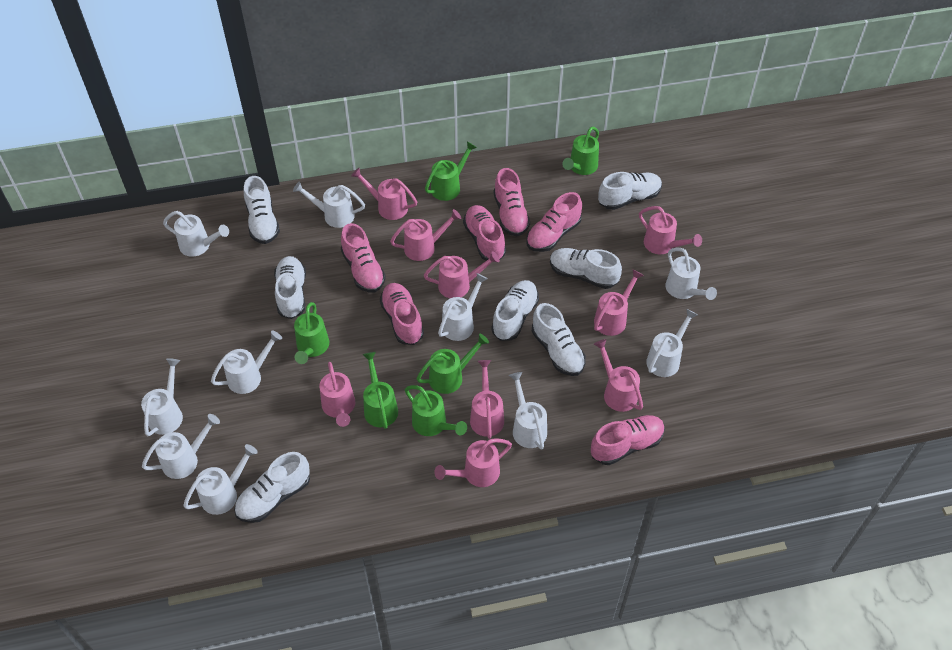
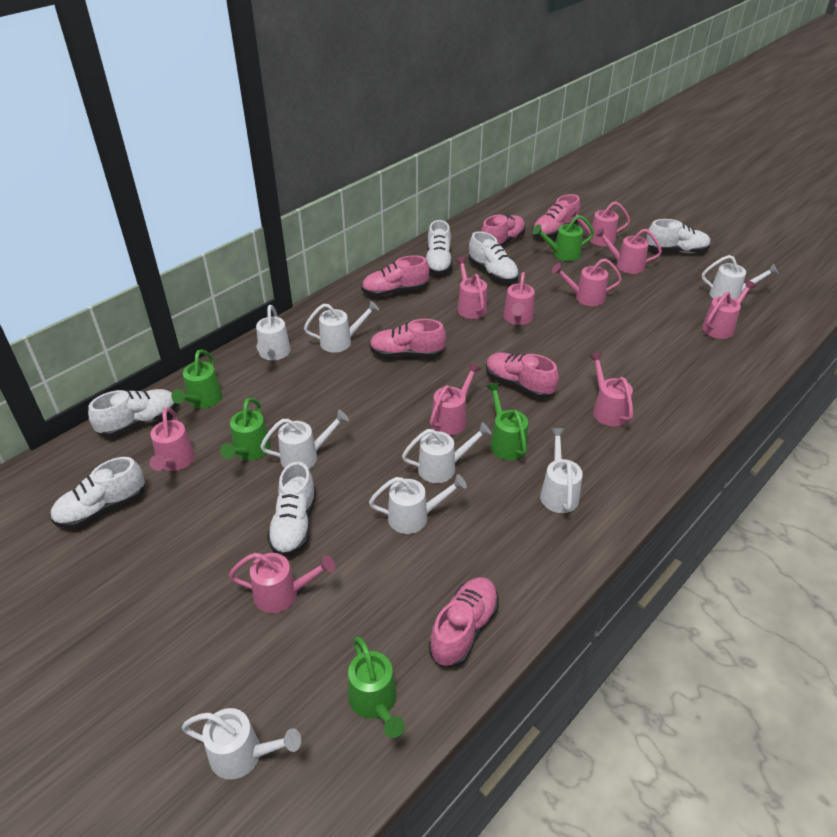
green watering can: 6 -> 5
pink watering can: 9 -> 10
white shoe: 7 -> 6
white watering can: 10 -> 8

